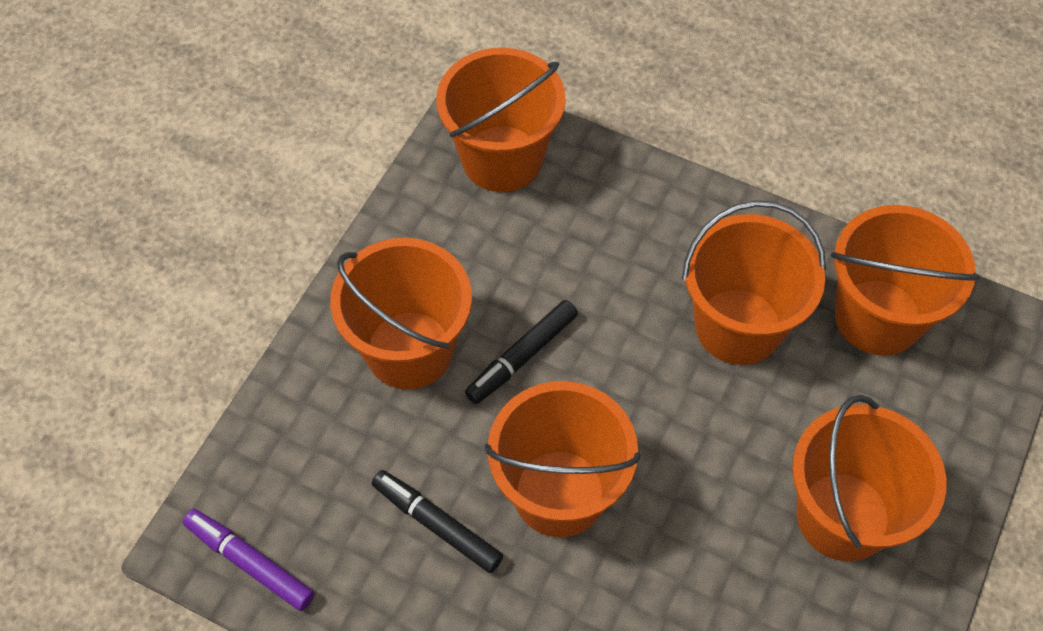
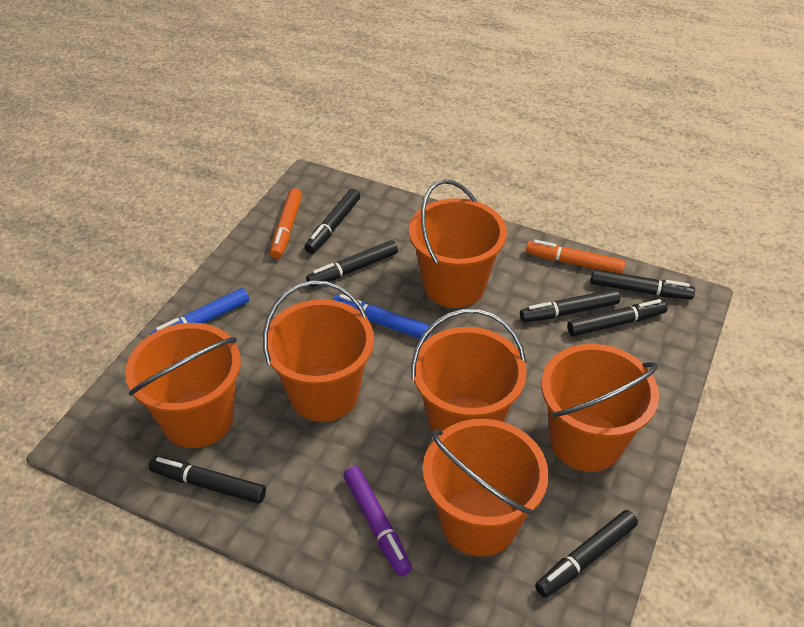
black marker: 2 -> 7
blue marker: 0 -> 2
orange marker: 0 -> 2

